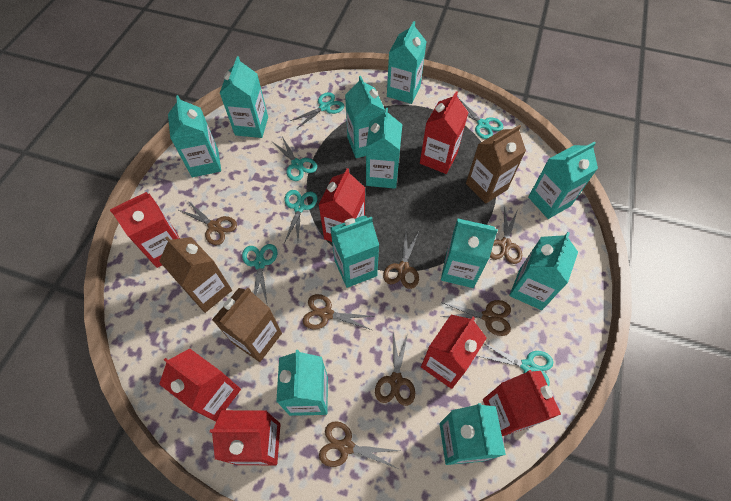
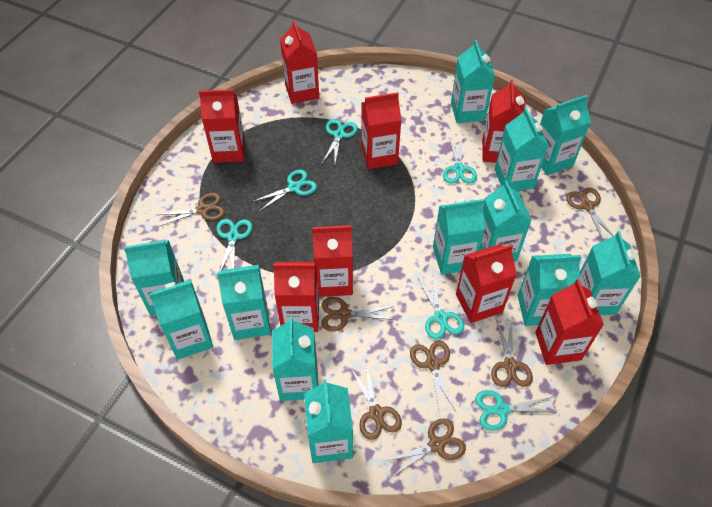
brown carton: 3 -> 0
red carton: 7 -> 8
turquoise carton: 11 -> 12

